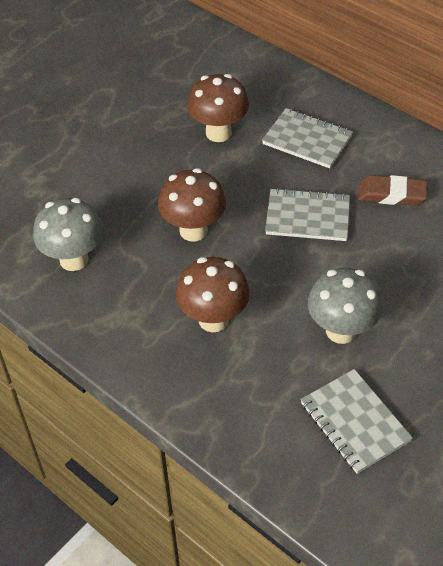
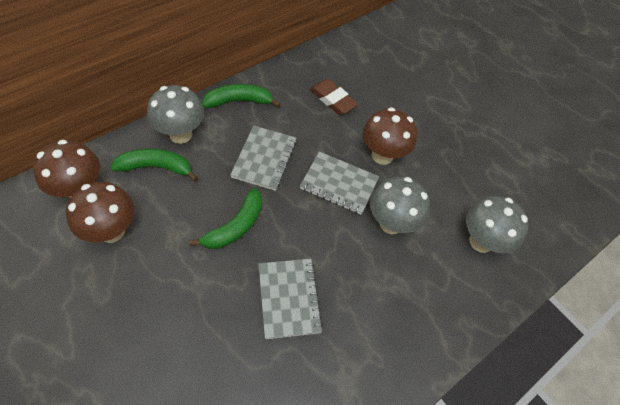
green banana: 0 -> 3
grey mushroom: 2 -> 3

